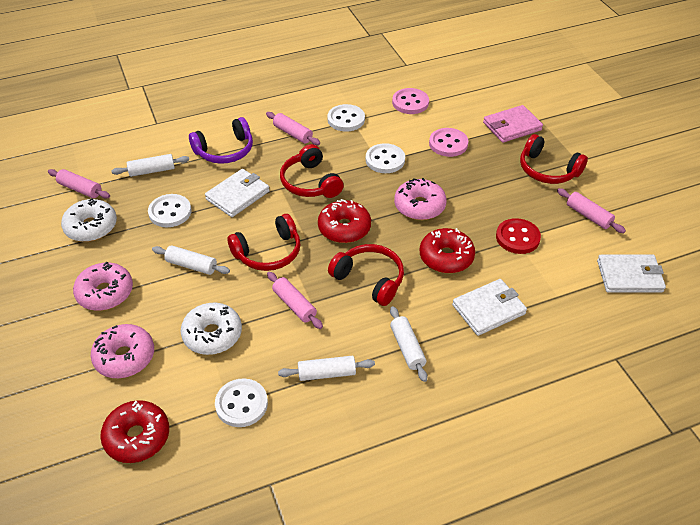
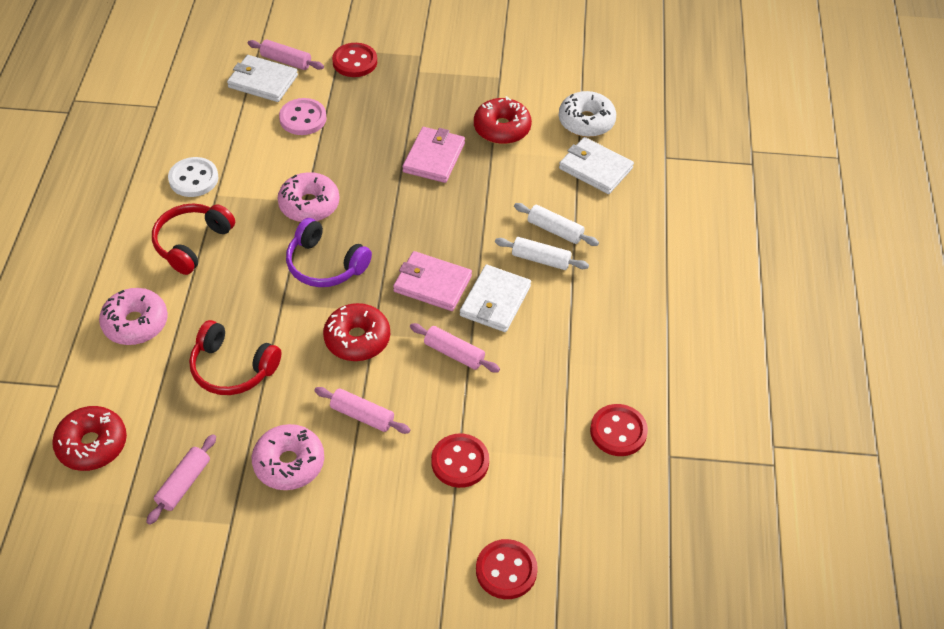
pink button: 2 -> 1
pink wallet: 1 -> 2
red button: 1 -> 4
red headphones: 4 -> 2
white button: 4 -> 1
white donut: 2 -> 1
white rolling pin: 4 -> 2

